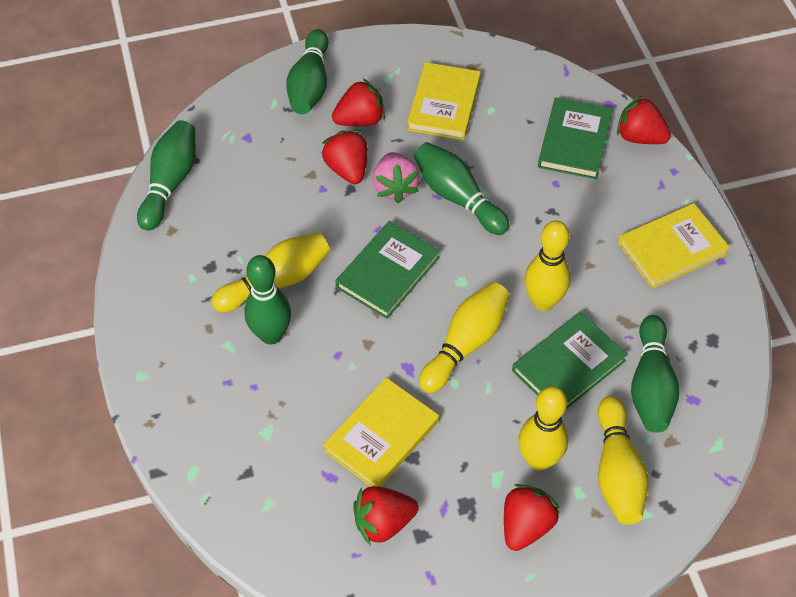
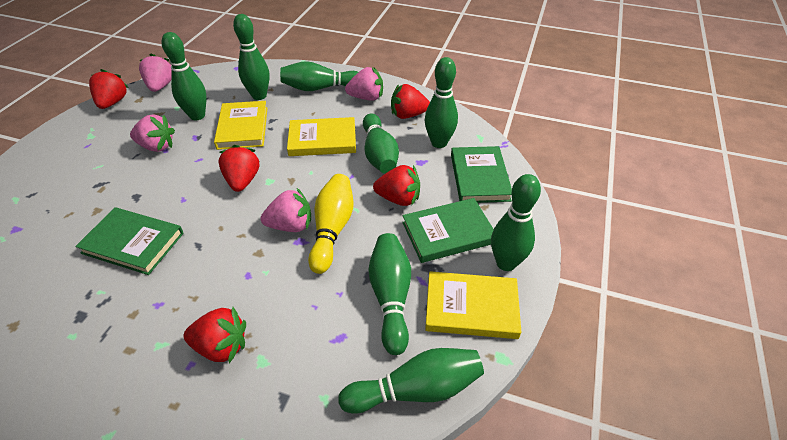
green bowling pin: 5 -> 8
pink strawberry: 1 -> 4
yellow bowling pin: 5 -> 1

